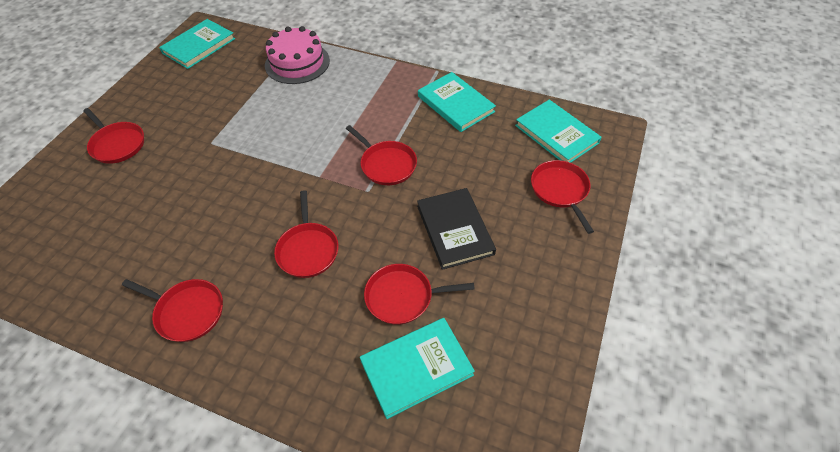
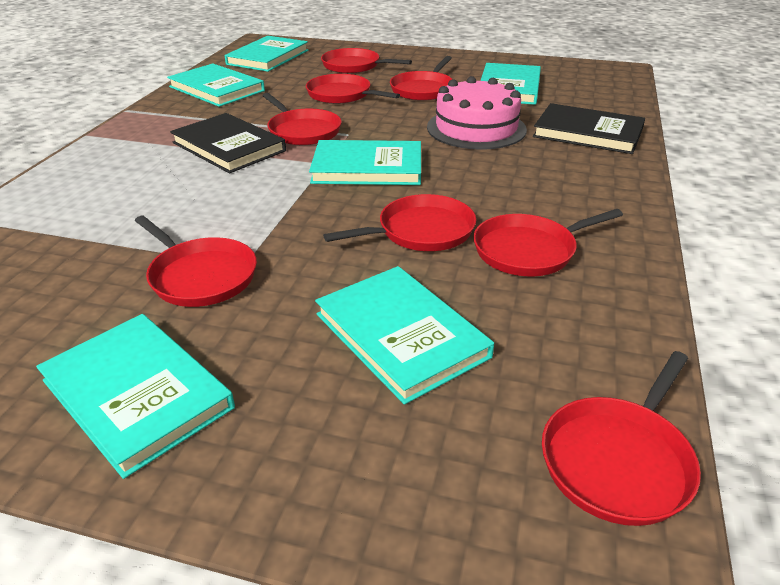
black book: 1 -> 2
red pan: 6 -> 8
turquoise book: 4 -> 6

